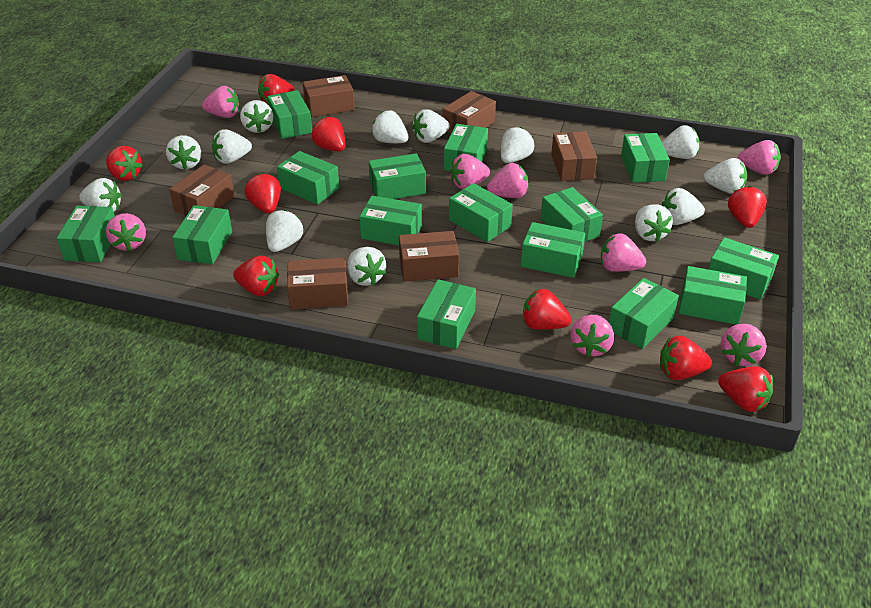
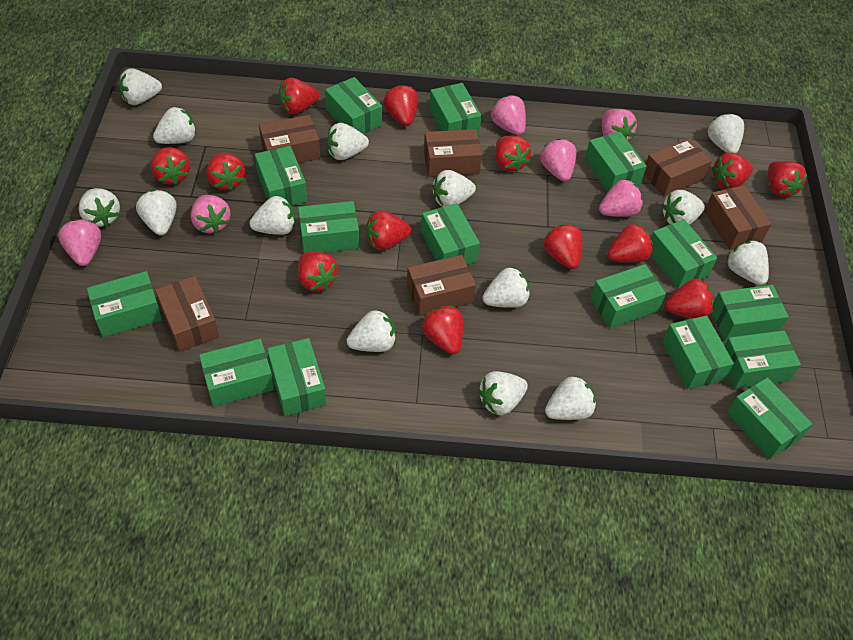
pink strawberry: 8 -> 6
red strawberry: 9 -> 13
white strawberry: 13 -> 14

